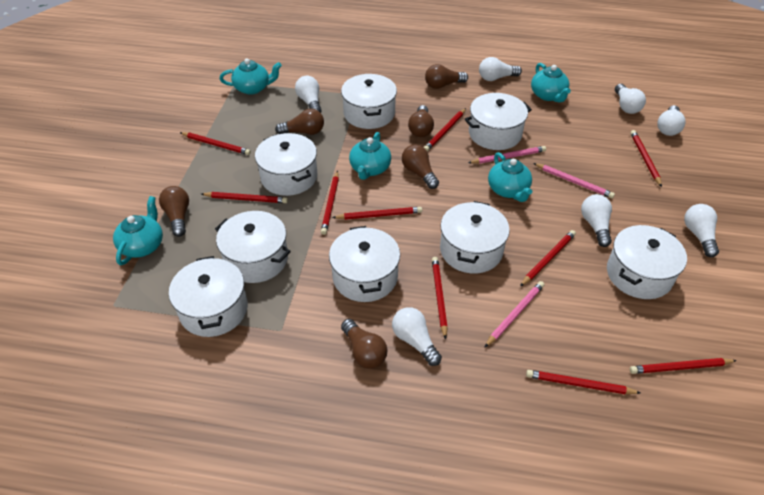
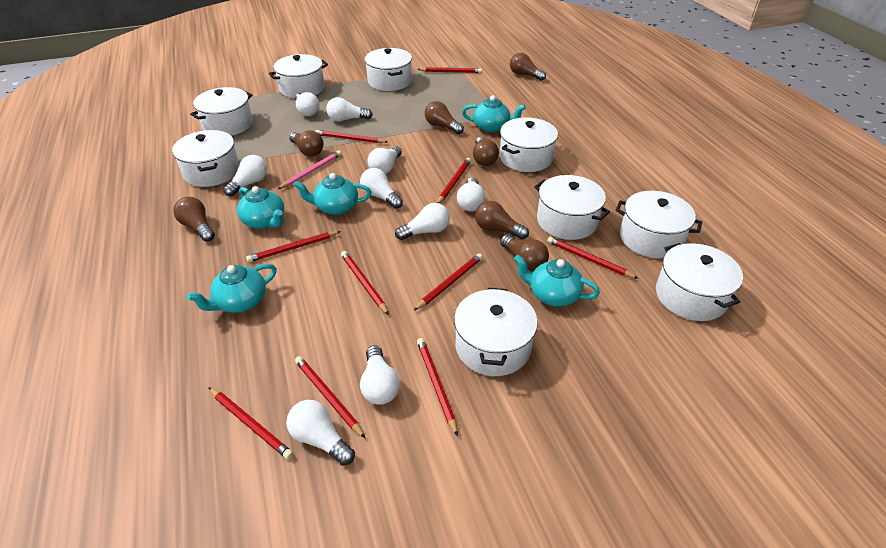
brown light bulb: 6 -> 7
pink pencil: 3 -> 1
white light bulb: 7 -> 9
white pot: 8 -> 9

